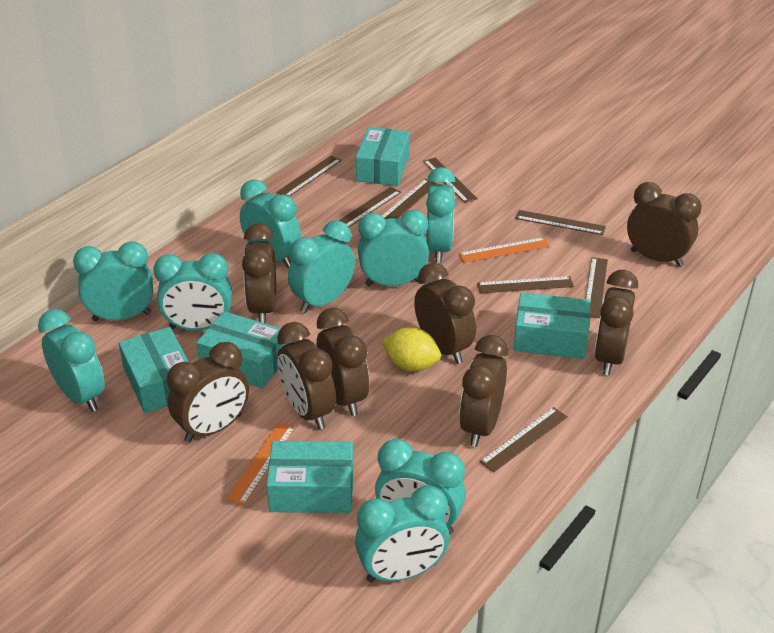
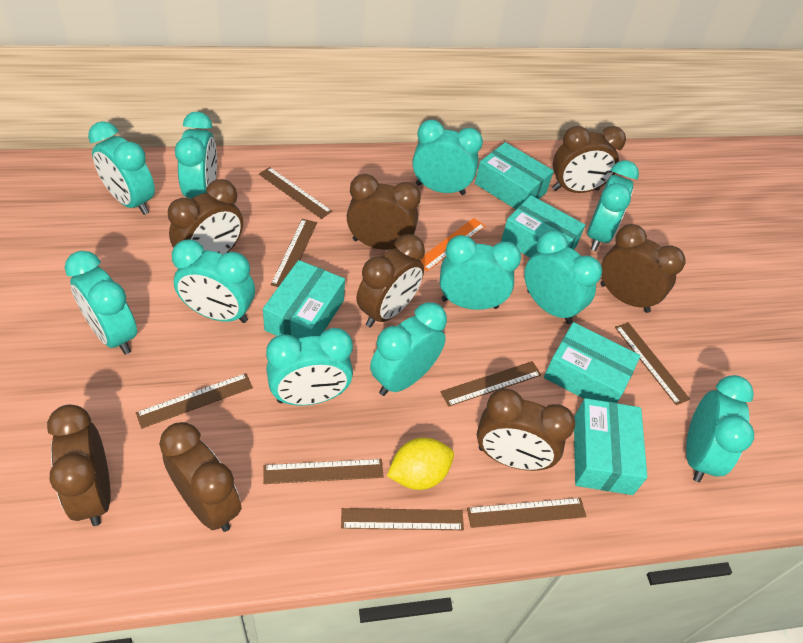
orange ruler: 2 -> 1
turquoise clock: 9 -> 11

